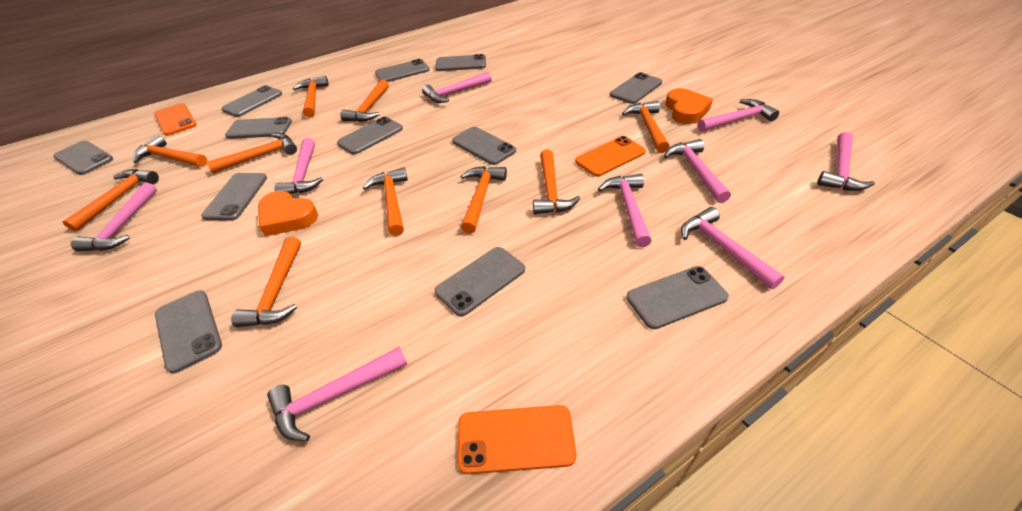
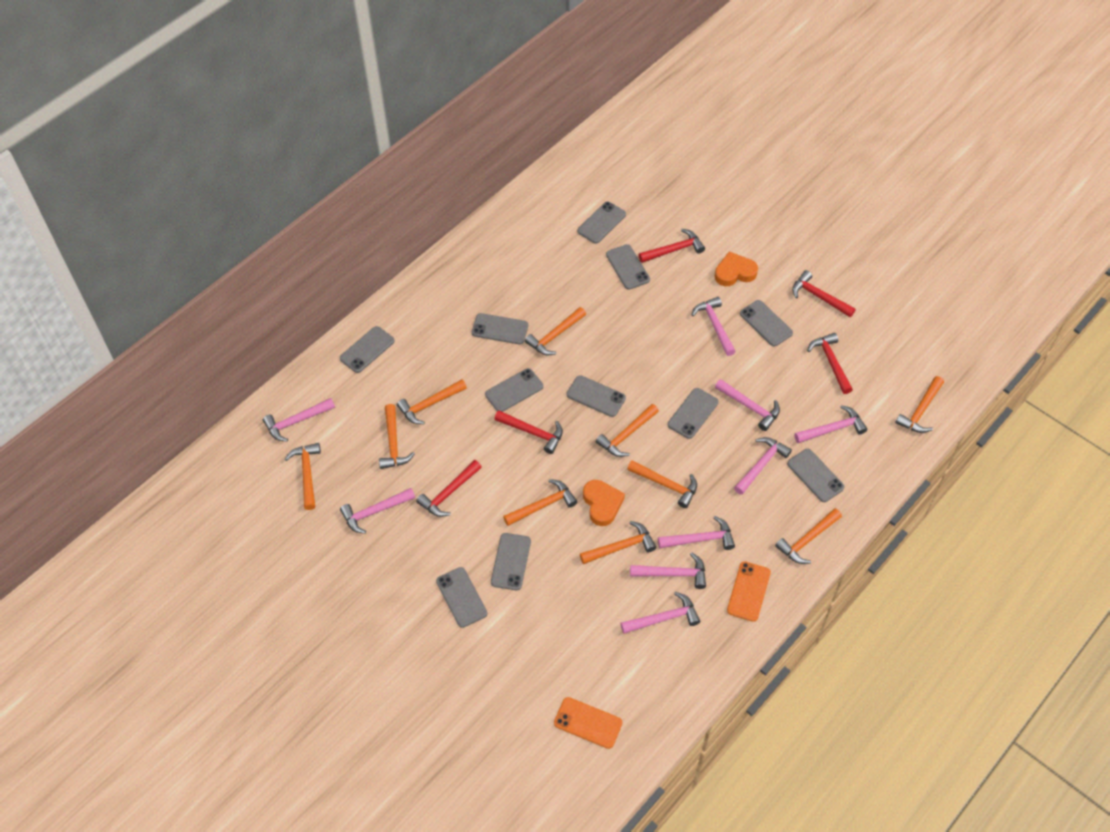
grey phone: 12 -> 11
orange phone: 3 -> 2
red hammer: 0 -> 5

